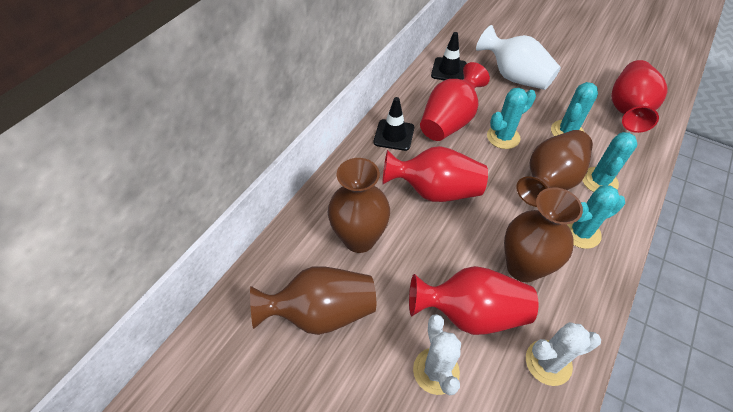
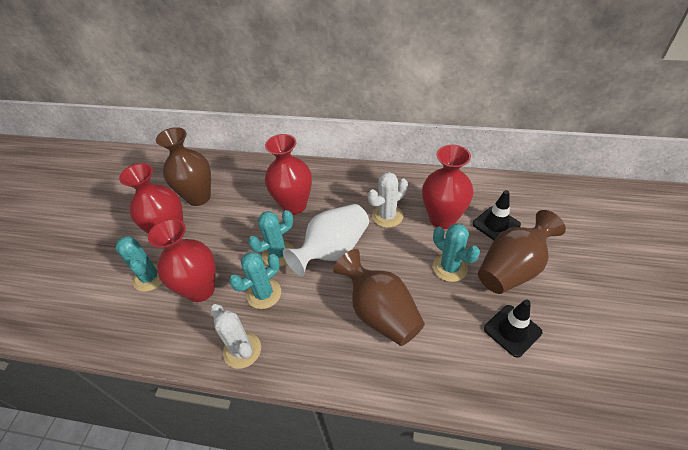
brown vase: 4 -> 3

